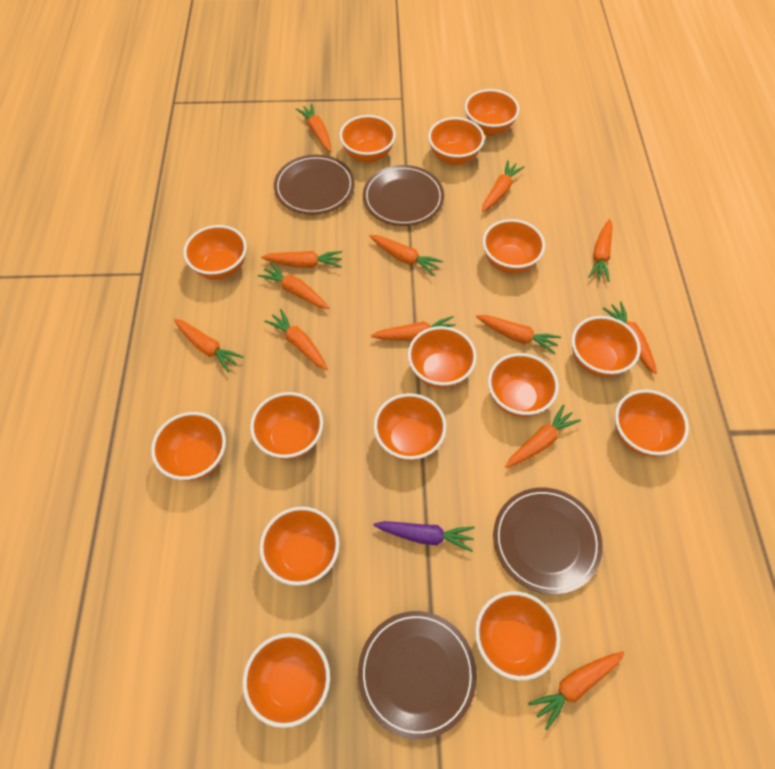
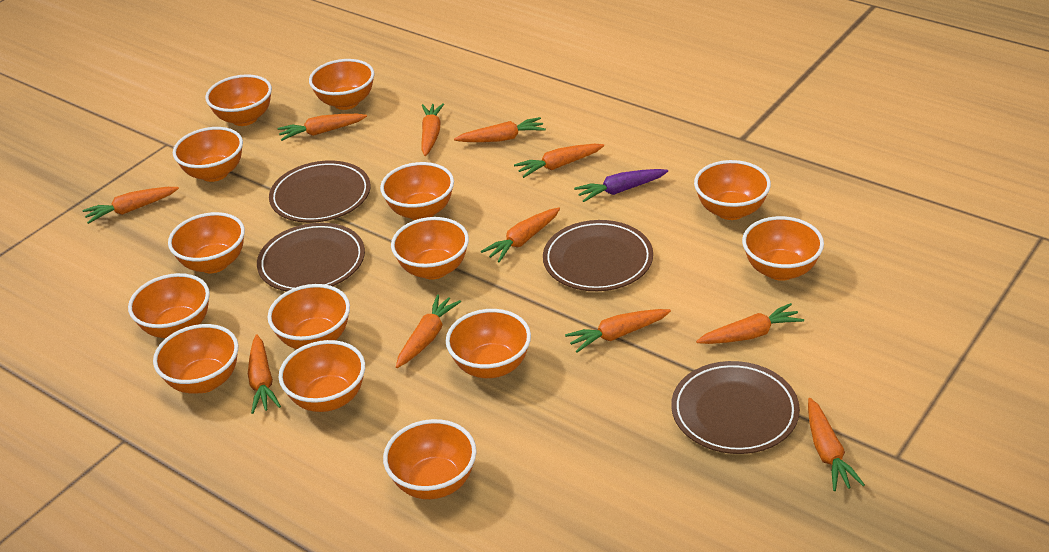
orange bowl: 15 -> 14
orange carrot: 13 -> 11

